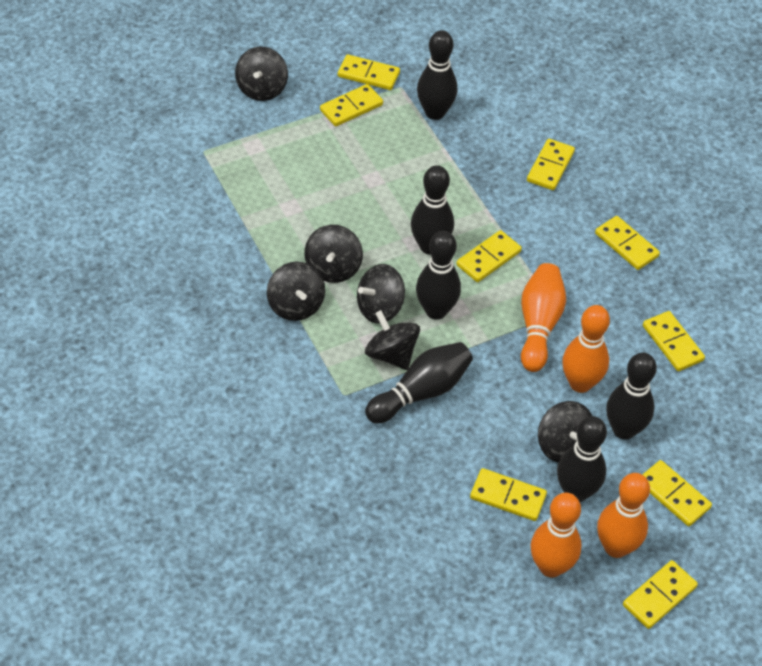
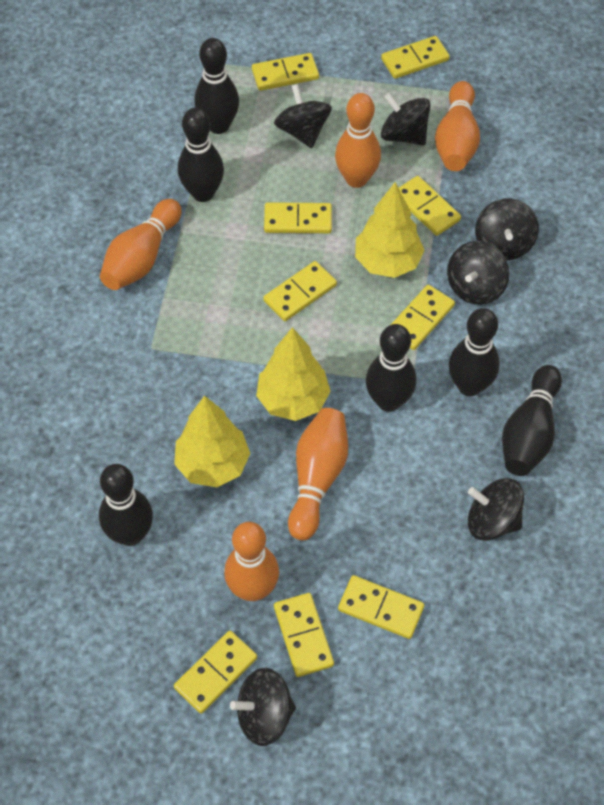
orange bowling pin: 4 -> 5
yellow tree: 0 -> 3

